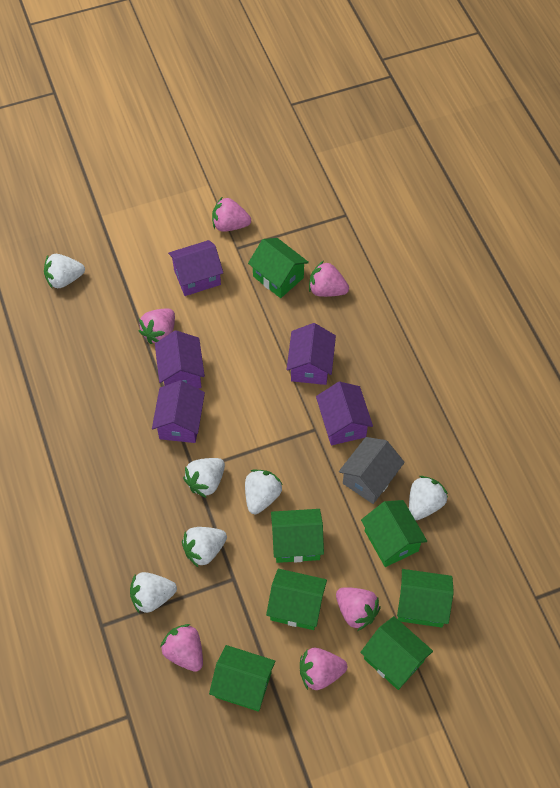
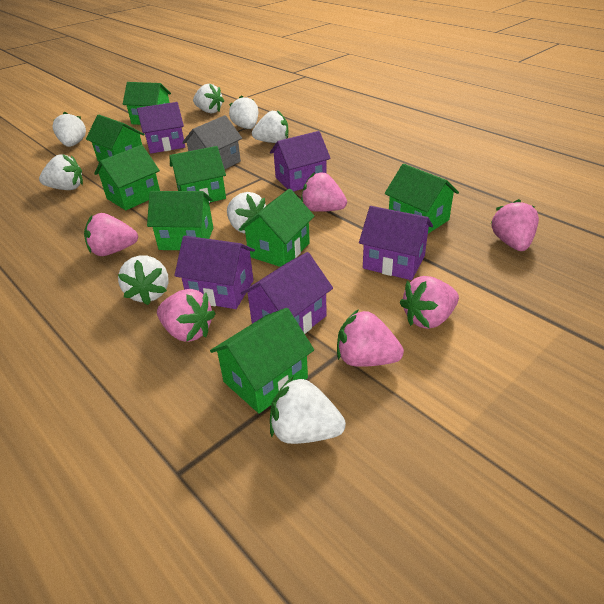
green house: 7 -> 8
white strawberry: 6 -> 8

